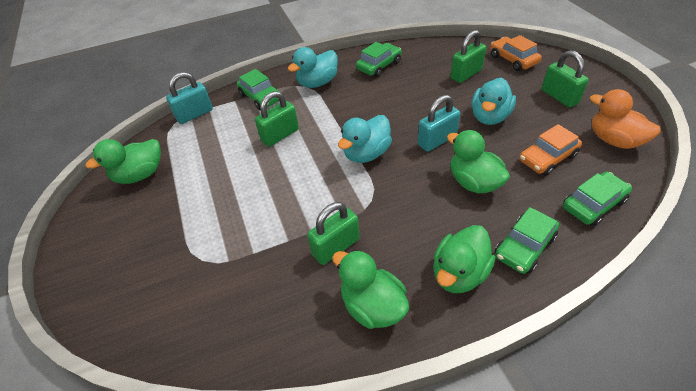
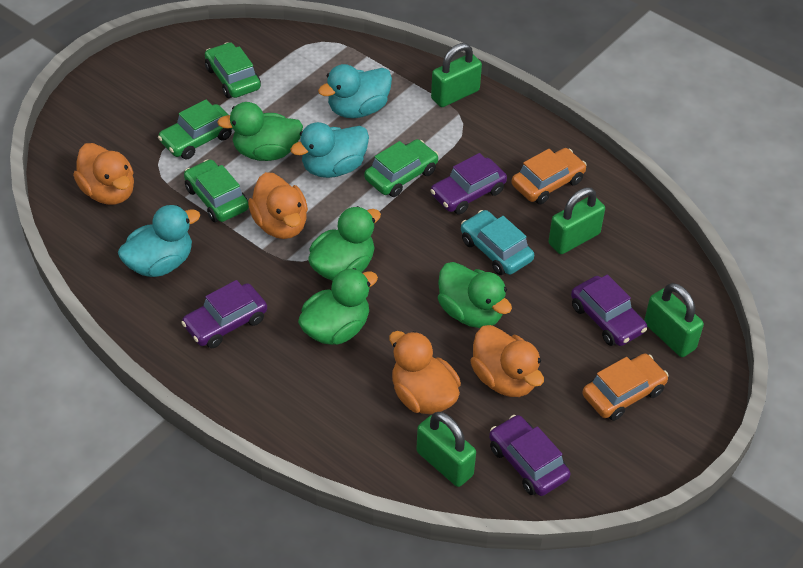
orange duck: 1 -> 4
purple car: 0 -> 4
turquoise car: 0 -> 1
turquoise padlock: 2 -> 0

